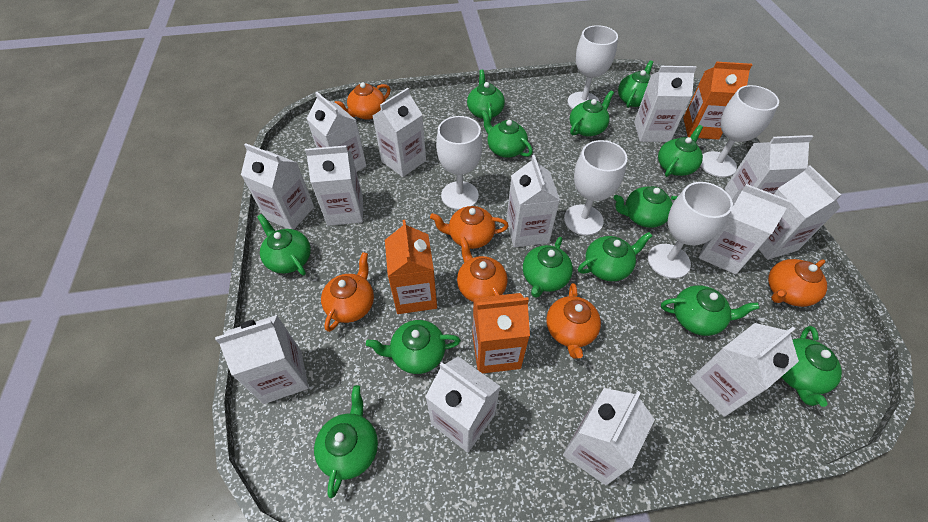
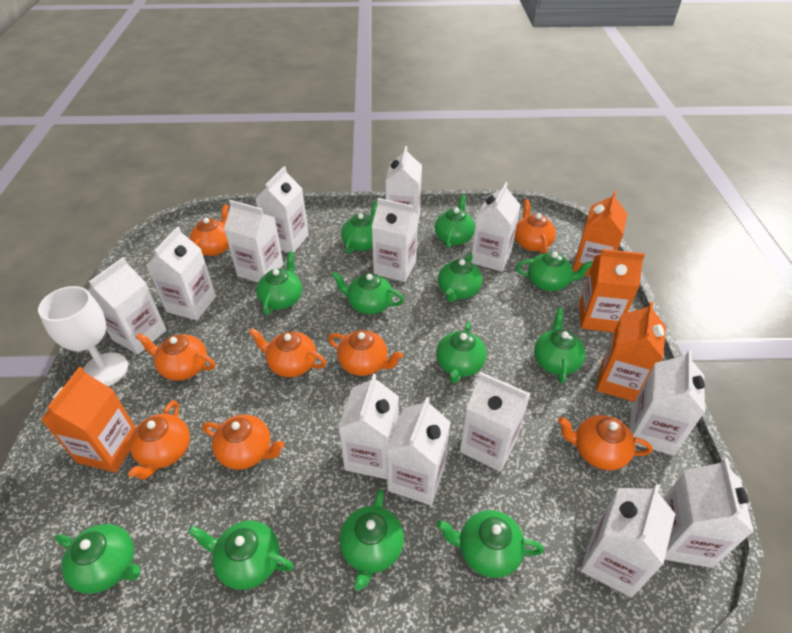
green teapot: 13 -> 12
orange carton: 3 -> 4
orange teapot: 6 -> 8
white goblet: 5 -> 1

